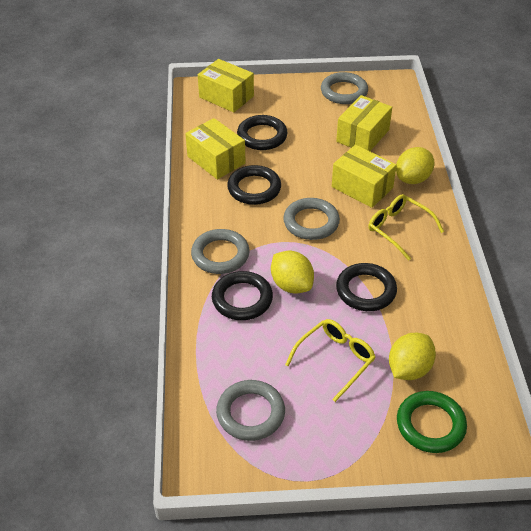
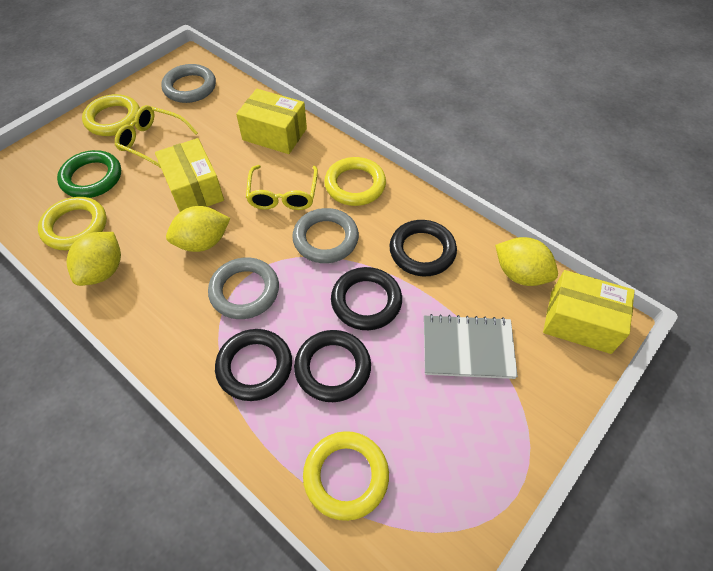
grey notebook: 0 -> 1
grey ring: 4 -> 3
yellow box: 4 -> 3
yellow ring: 0 -> 4

